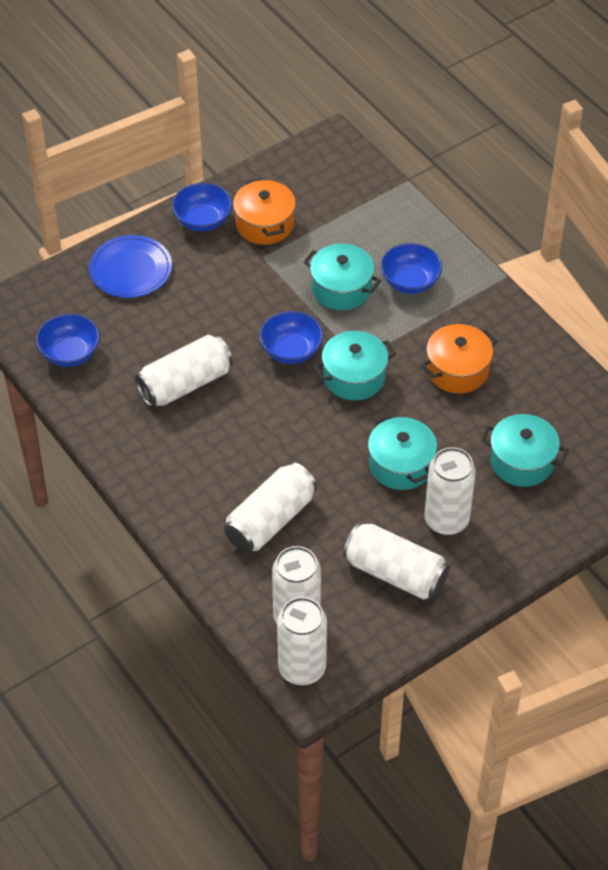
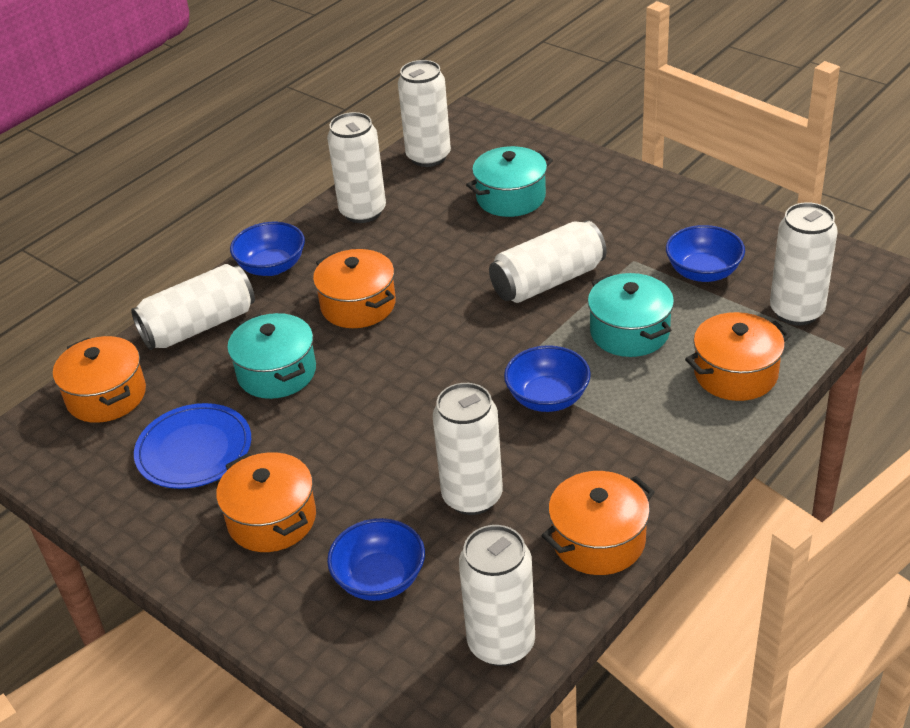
orange pot: 2 -> 5
turquoise pot: 4 -> 3
white can: 6 -> 7

